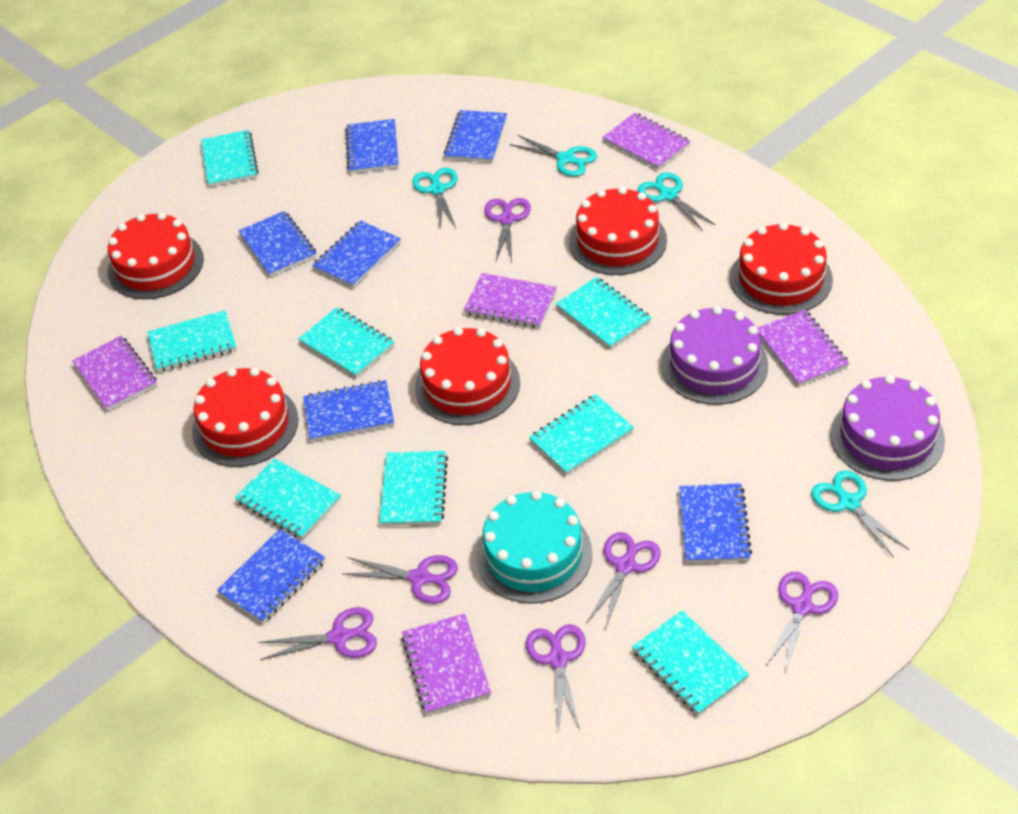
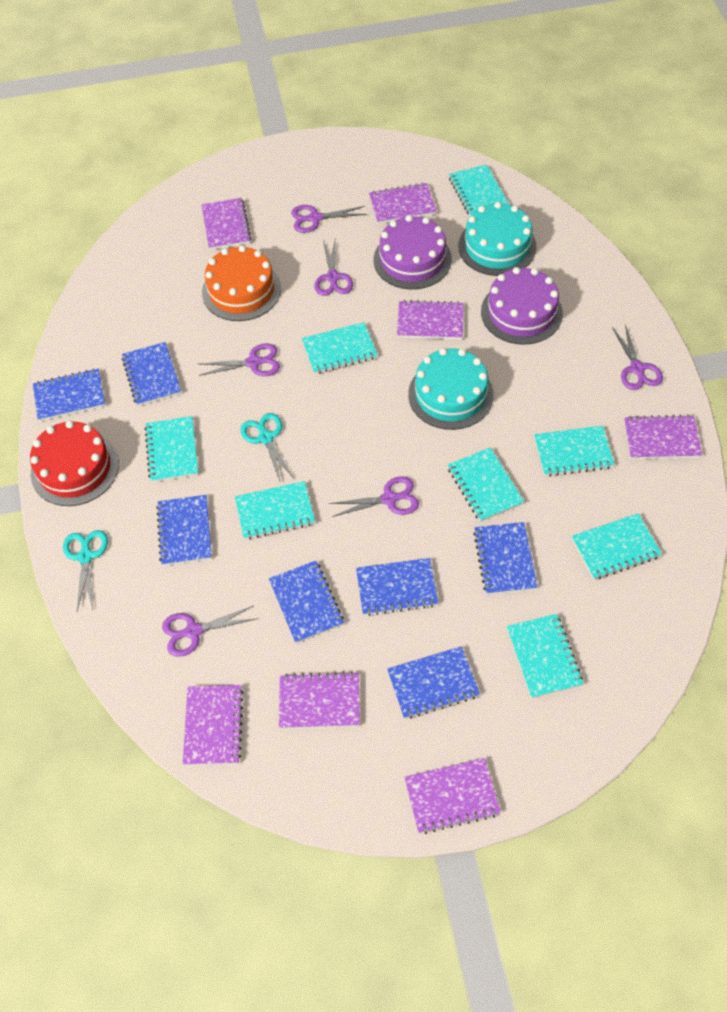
orange cake: 0 -> 1
purple notebook: 5 -> 7
red cake: 5 -> 1
turquoise cake: 1 -> 2
turquoise scissors: 4 -> 2

